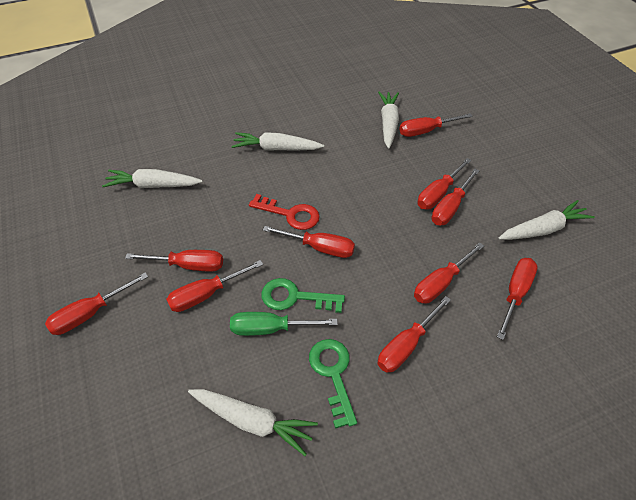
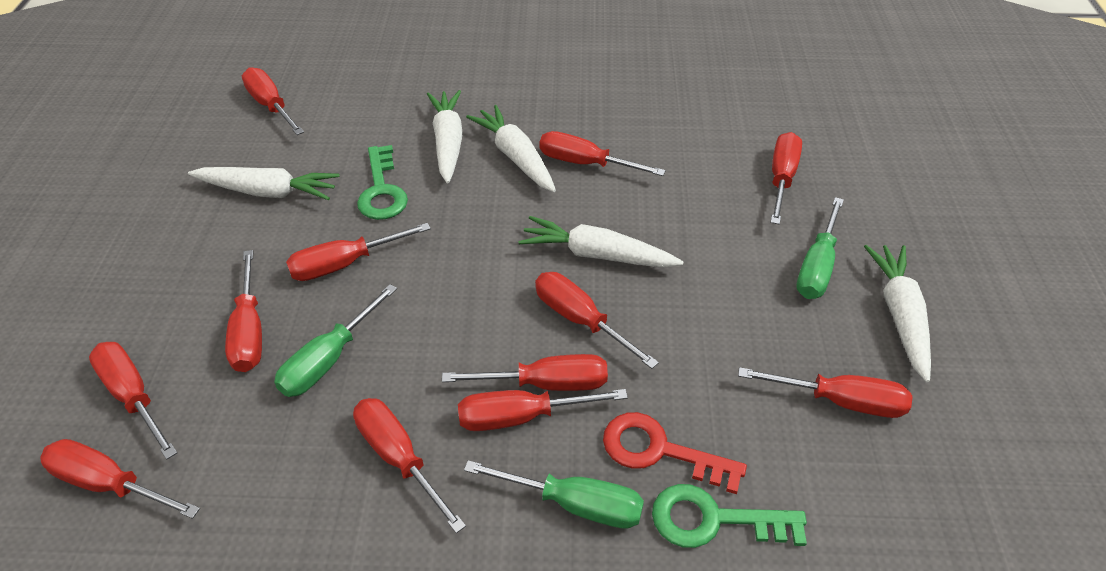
green screwdriver: 1 -> 3
red screwdriver: 10 -> 12

